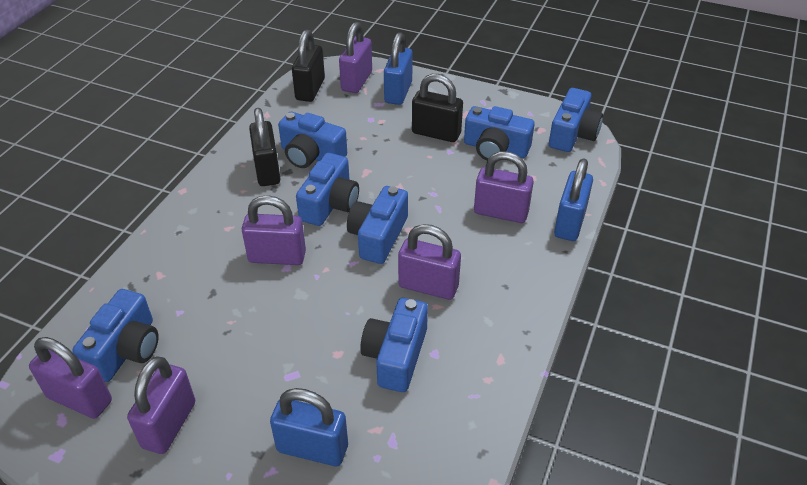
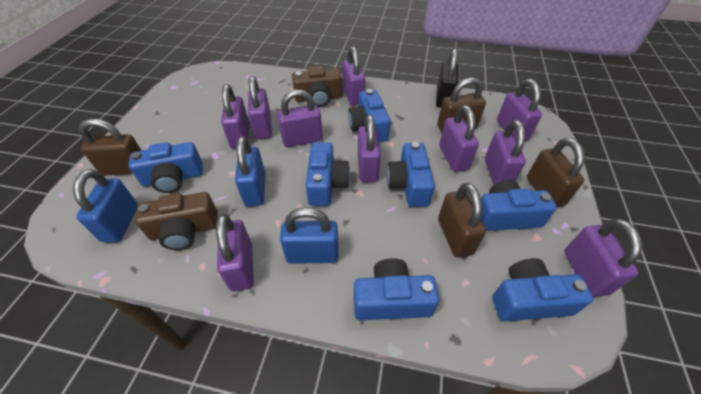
black padlock: 3 -> 1
brown camera: 0 -> 2
brown padlock: 0 -> 4
purple padlock: 6 -> 10

